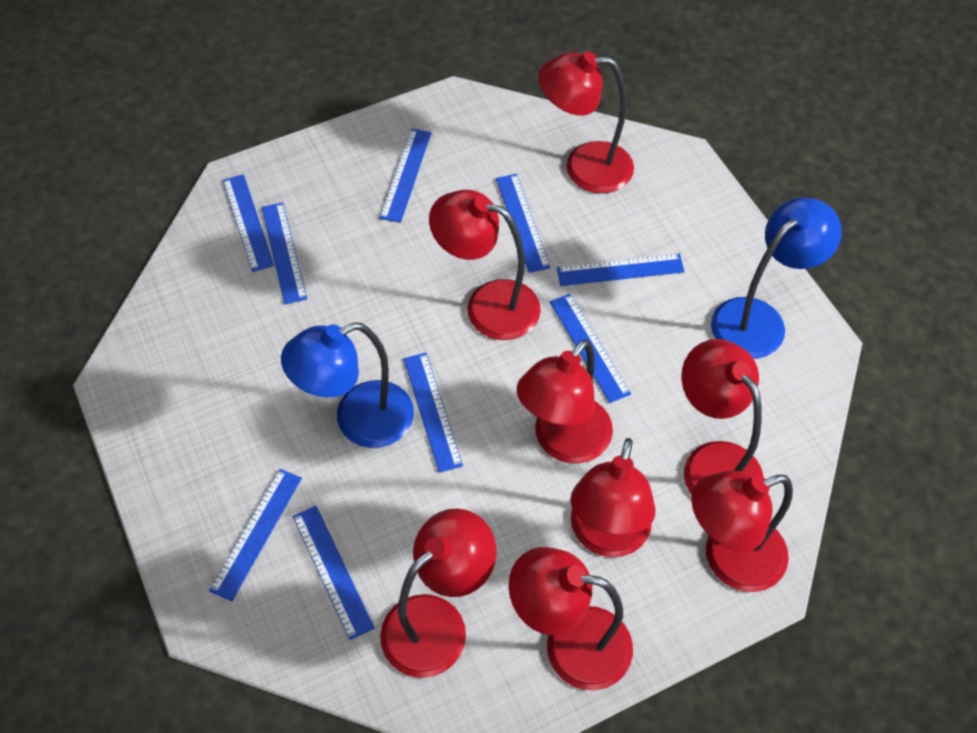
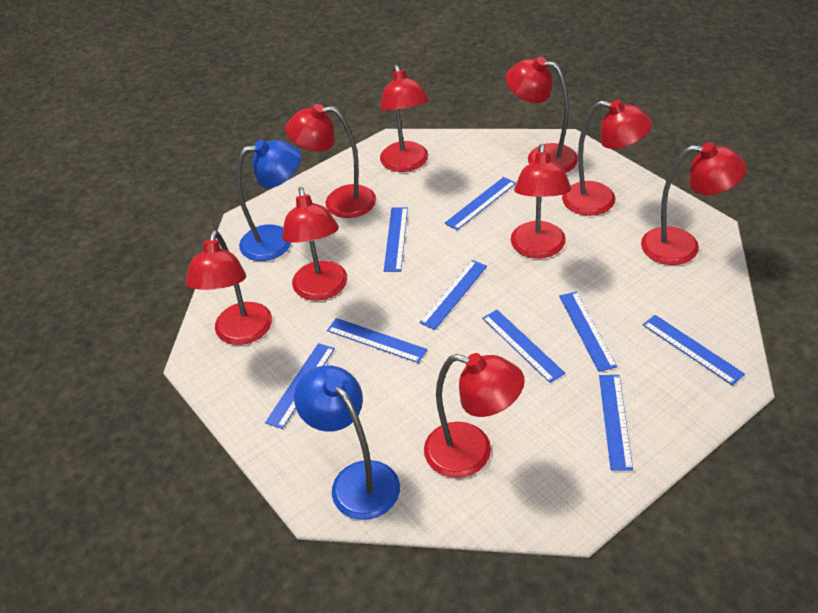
red lamp: 8 -> 9

